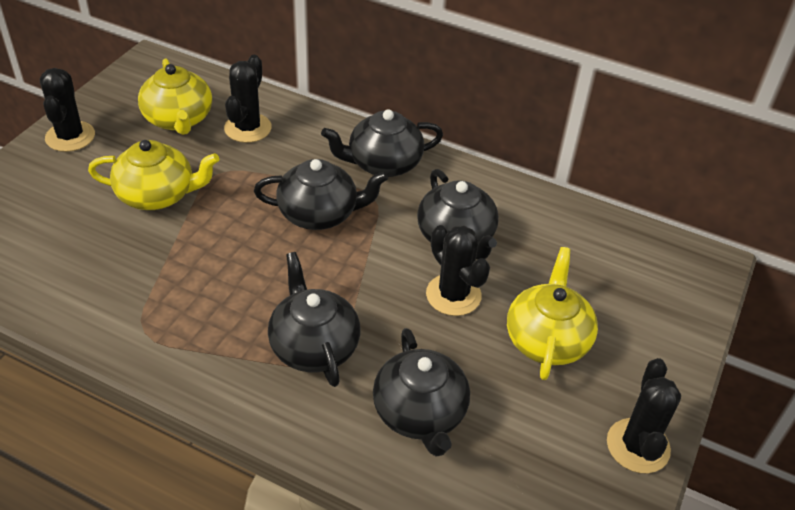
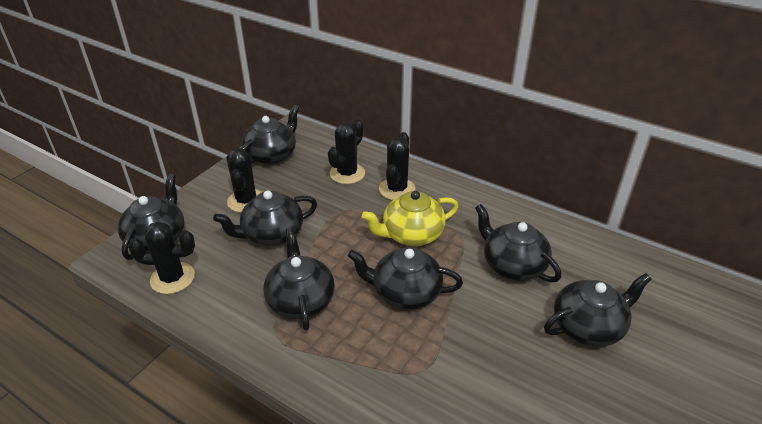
black teapot: 5 -> 7
yellow teapot: 3 -> 1

